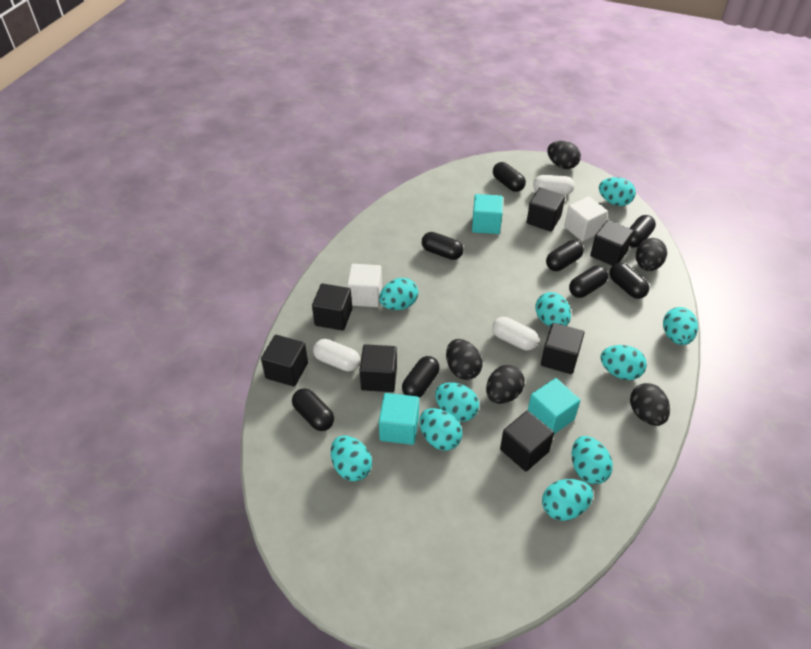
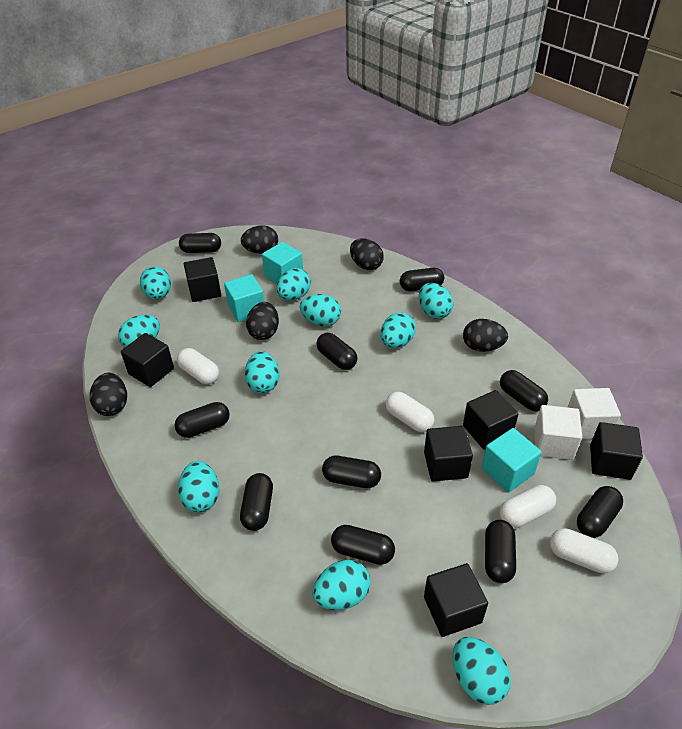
black capsule: 8 -> 10
black cube: 7 -> 6
white capsule: 3 -> 4

